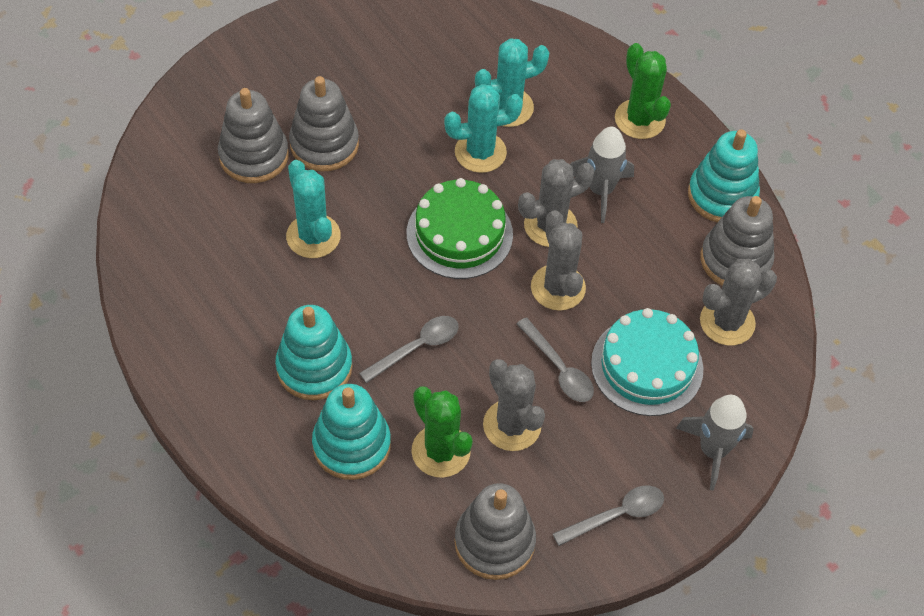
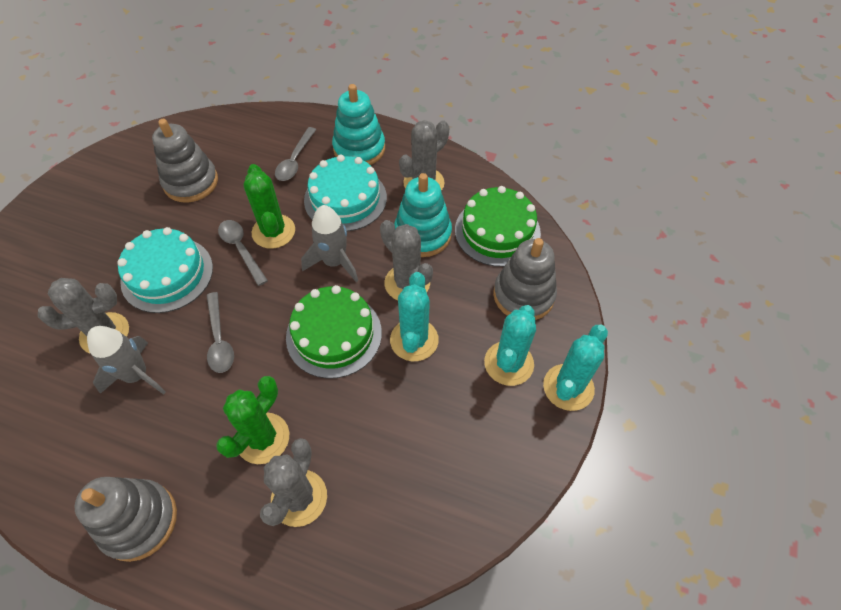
green cake: 1 -> 2
grey stacking toy: 4 -> 3
turquoise cake: 1 -> 2
turquoise stacking toy: 3 -> 2

